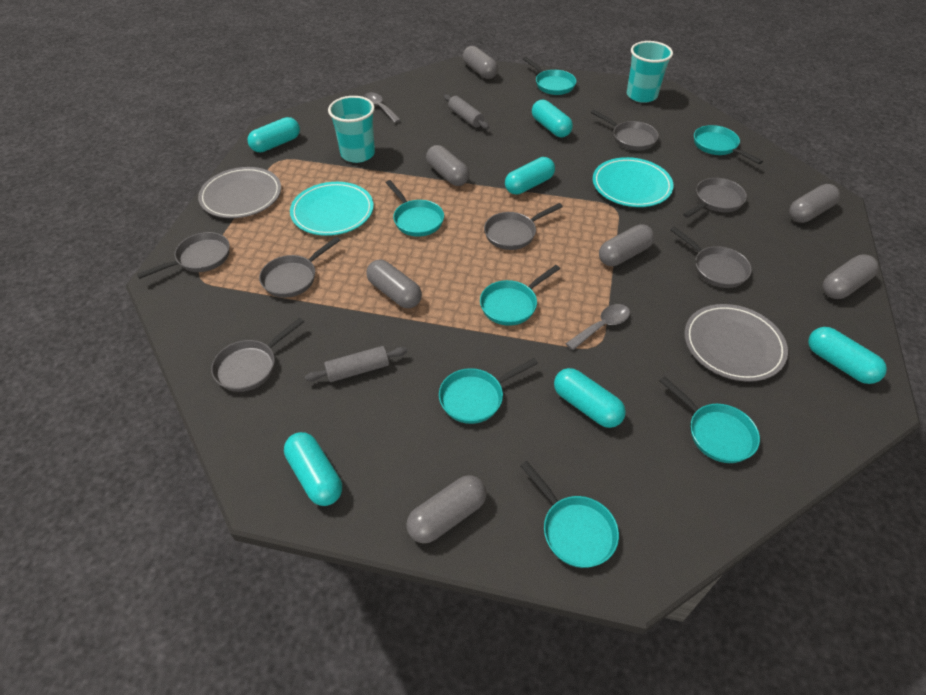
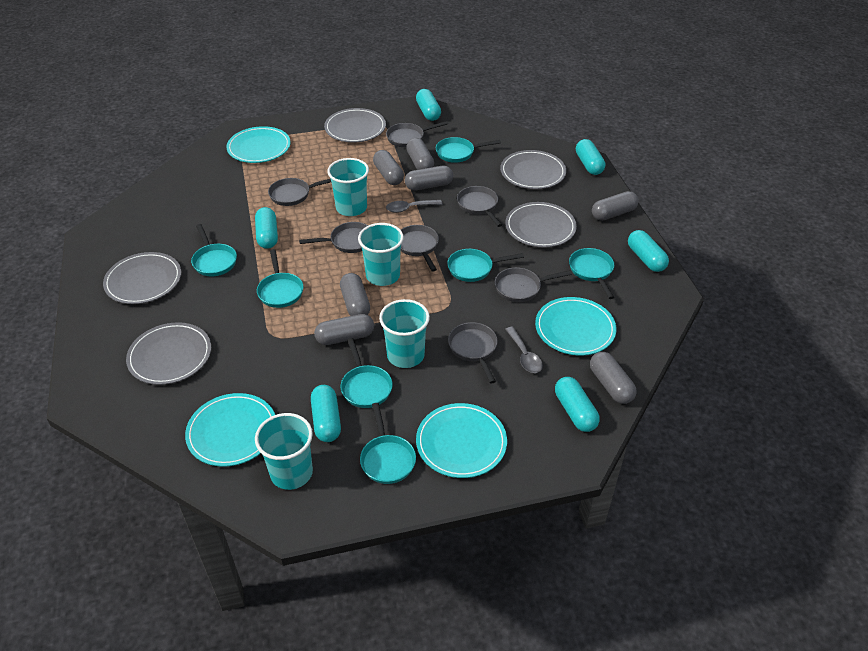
grey plate: 2 -> 5
grey rolling pin: 2 -> 0
turquoise cup: 2 -> 4
turquoise plate: 2 -> 4

